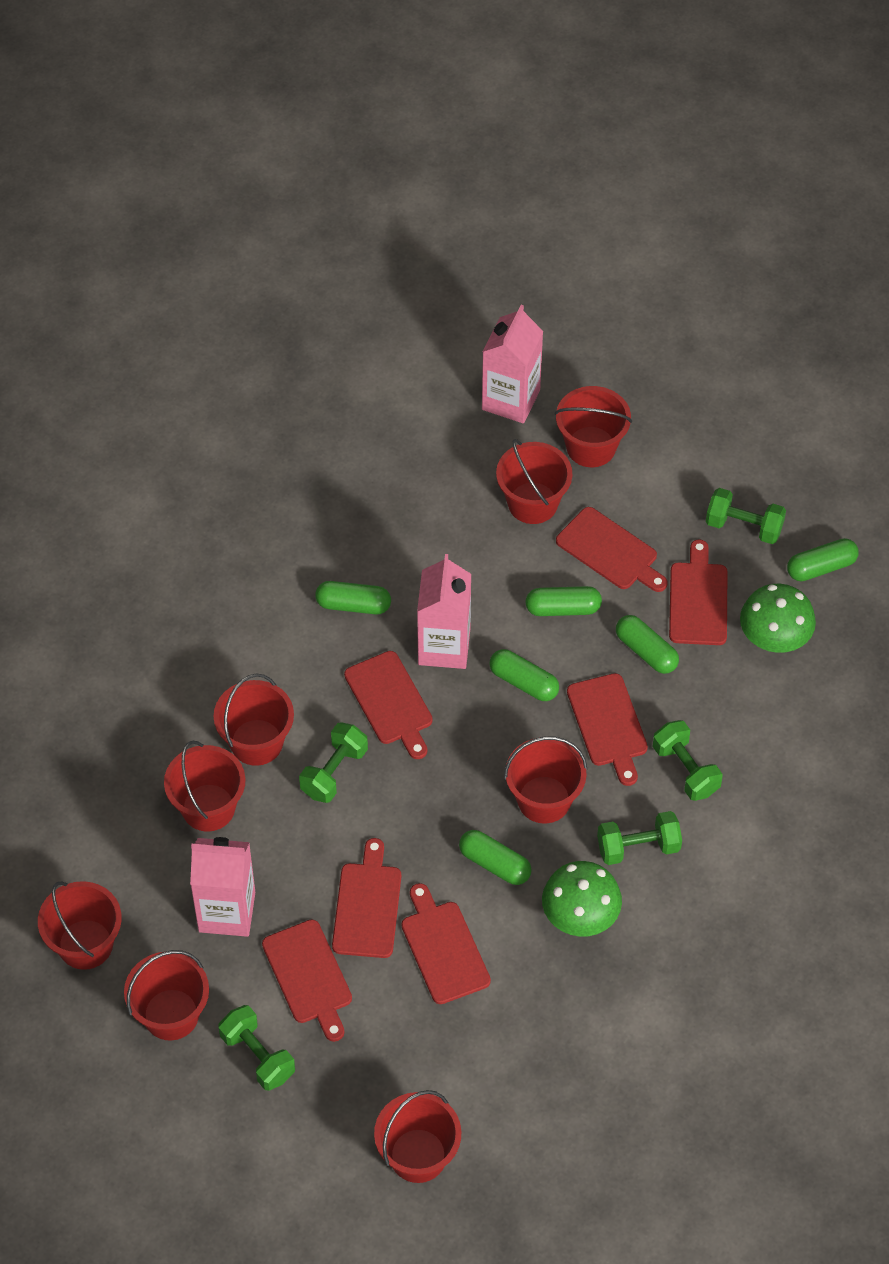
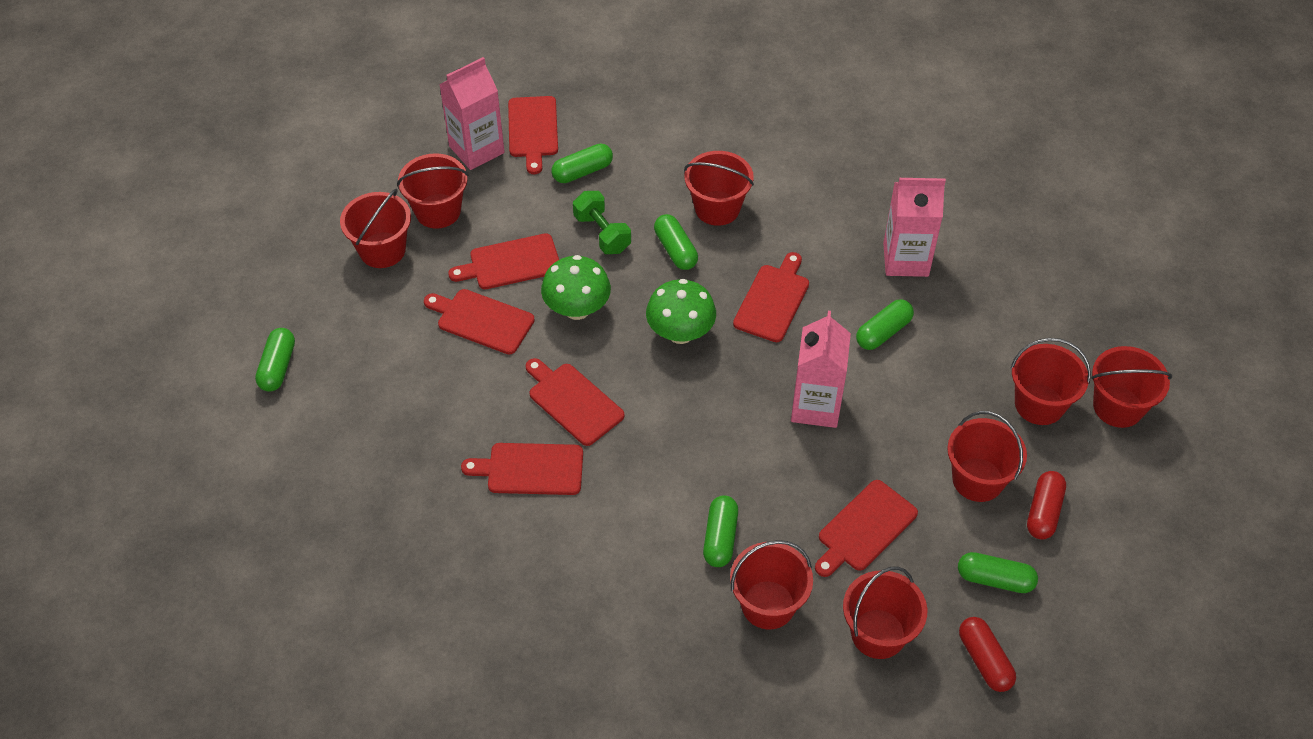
green dumbbell: 5 -> 1
red capsule: 0 -> 2

